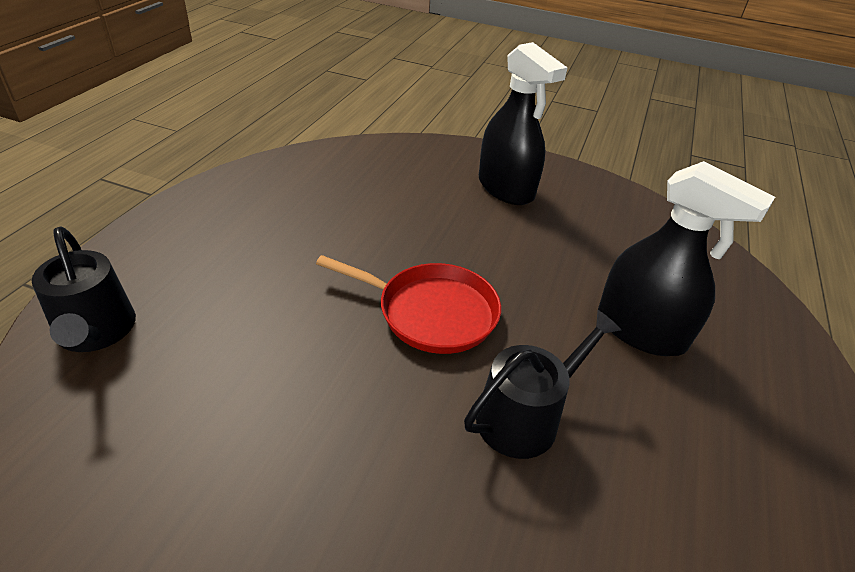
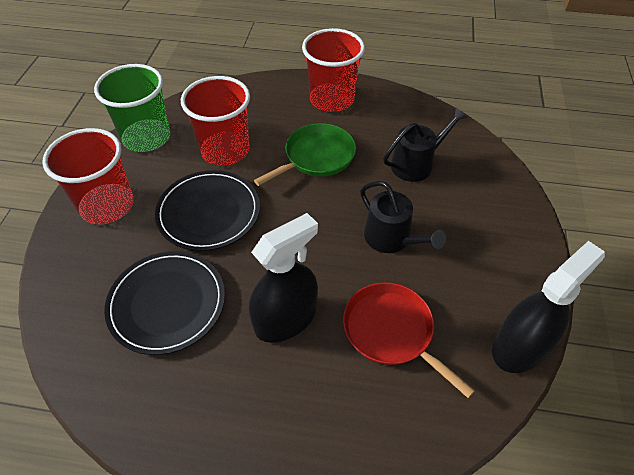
black plate: 0 -> 2
green cup: 0 -> 1
green pan: 0 -> 1
red cup: 0 -> 3

